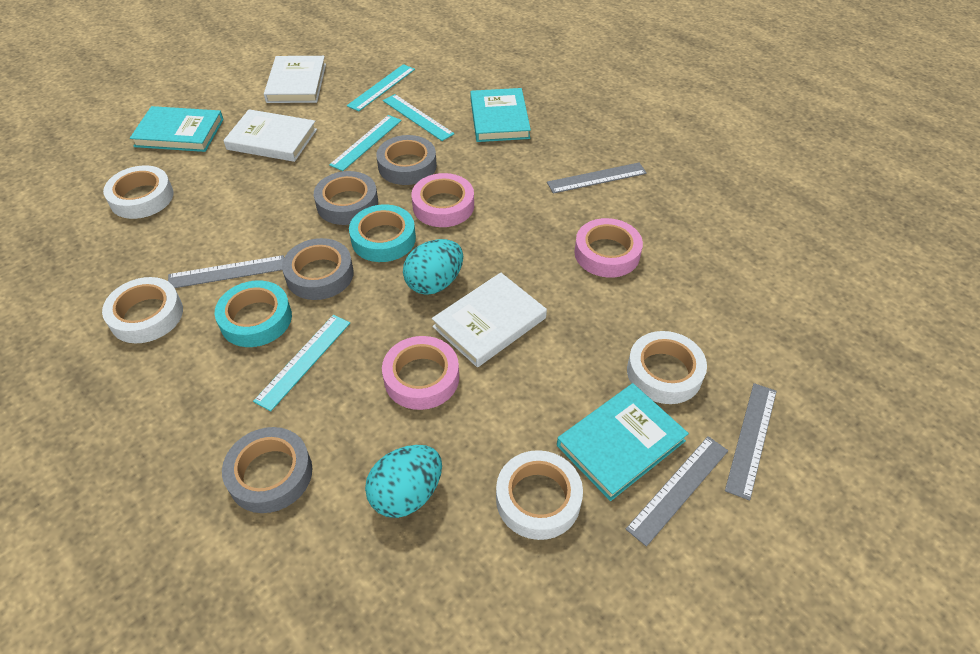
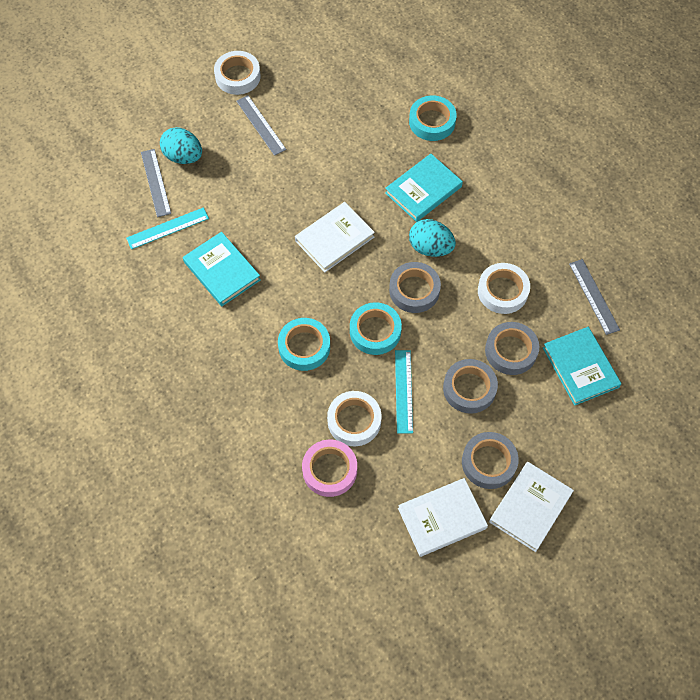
grey ruler: 4 -> 3
pink tape: 3 -> 1
turquoise ruler: 4 -> 2
turquoise tape: 2 -> 3
white tape: 4 -> 3

